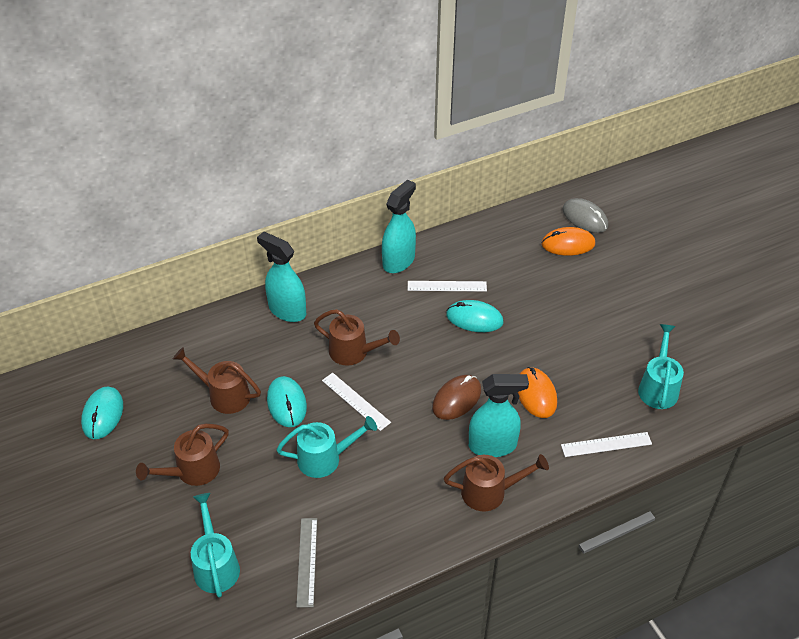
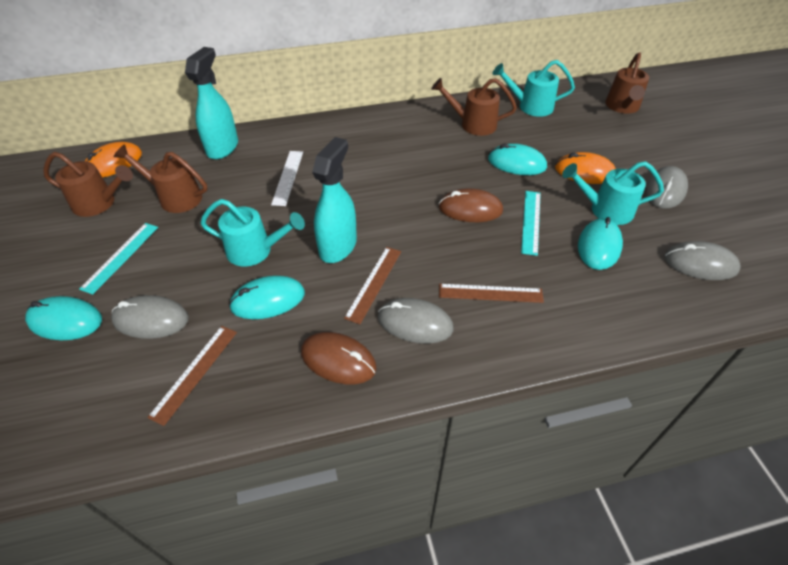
brown mouse: 1 -> 2
brown ruler: 0 -> 3
grey mouse: 1 -> 4
grey ruler: 1 -> 0
turquoise mouse: 3 -> 4
turquoise ruler: 0 -> 2
turquoise spray bottle: 3 -> 2
white ruler: 3 -> 1

